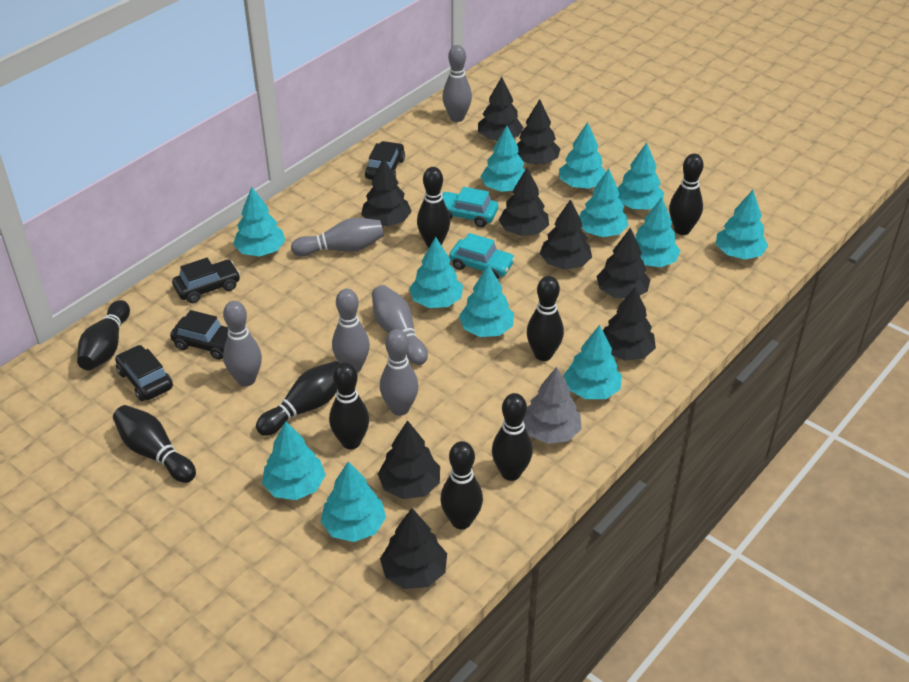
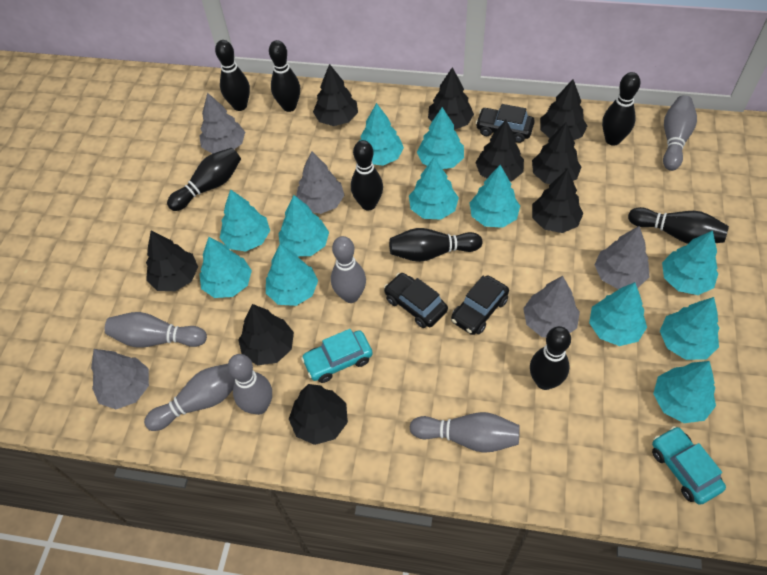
black bowling pin: 9 -> 8
black car: 4 -> 3
grey tree: 1 -> 5

